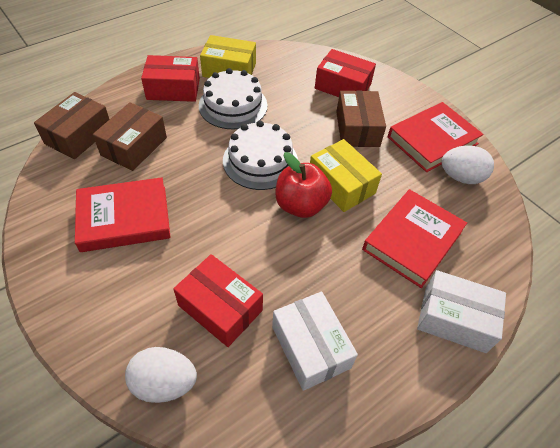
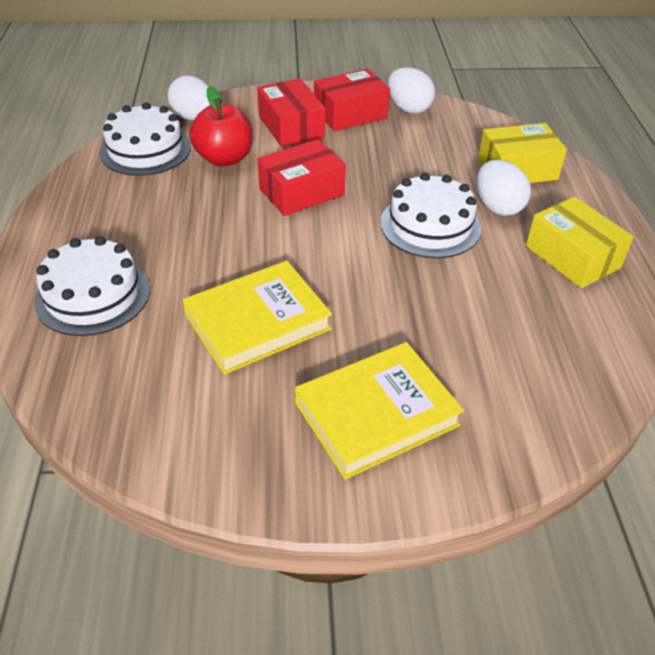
brown box: 3 -> 0
red book: 3 -> 0
white box: 2 -> 0
white cake: 2 -> 3
white egg: 2 -> 3
yellow book: 0 -> 2

